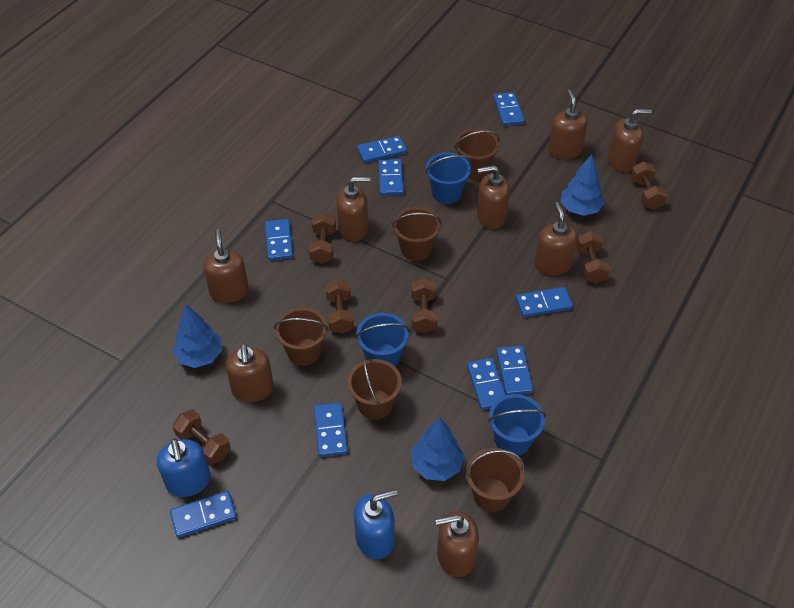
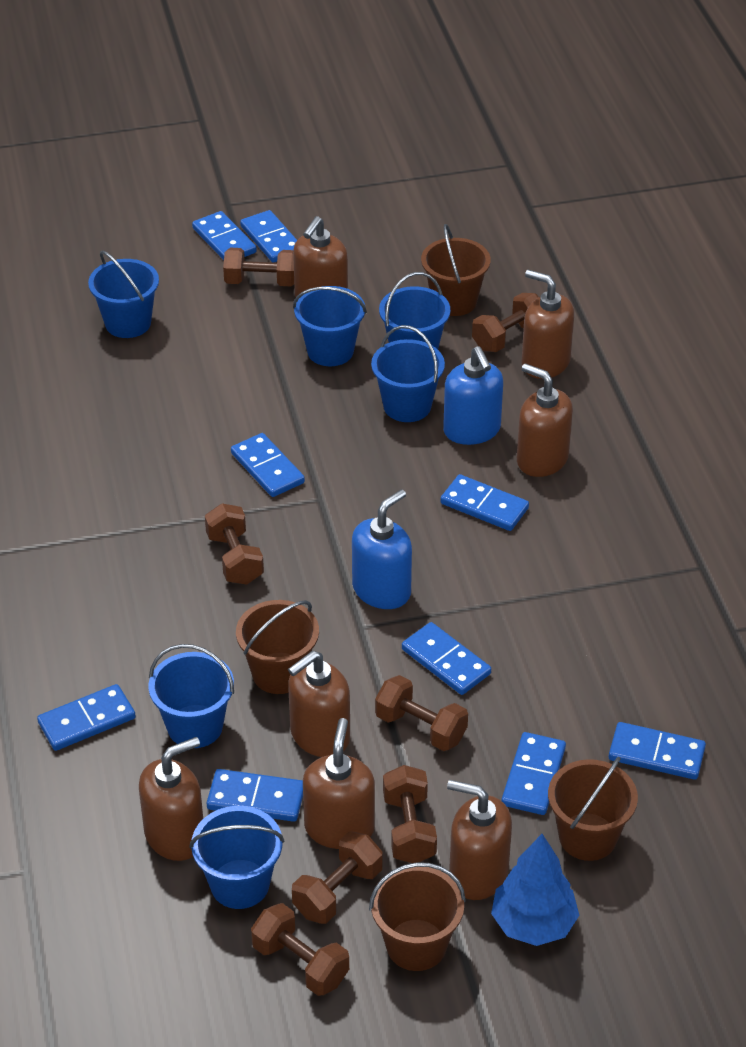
blue bucket: 3 -> 6
blue tree: 3 -> 1
brown bucket: 5 -> 4
brown dumbbell: 6 -> 7
brown soap dispenser: 8 -> 7

